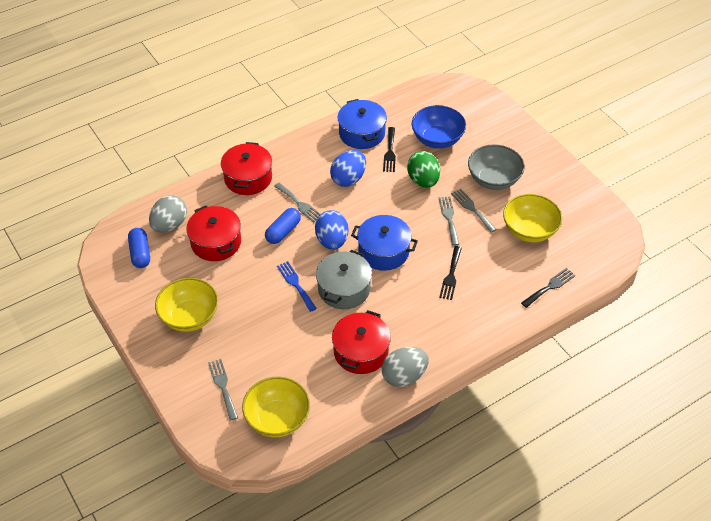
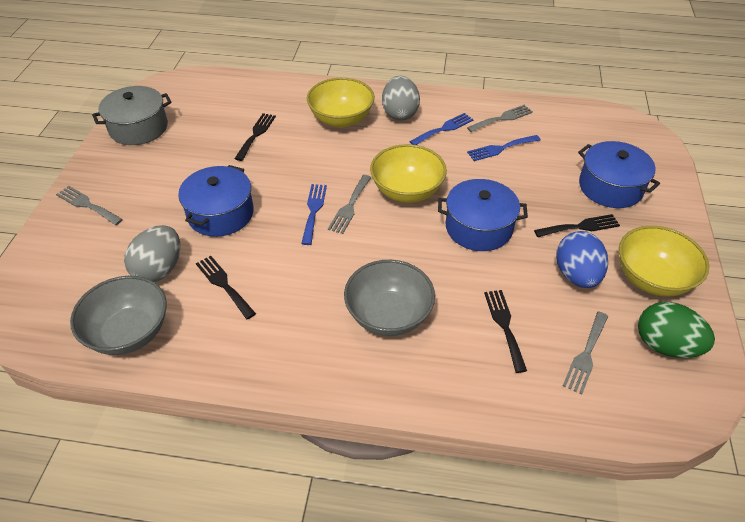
black fork: 3 -> 4
blue bowl: 1 -> 0
blue capsule: 2 -> 0
blue egg: 2 -> 1
blue fork: 1 -> 3
blue pot: 2 -> 3
grey bowl: 1 -> 2
red pot: 3 -> 0

